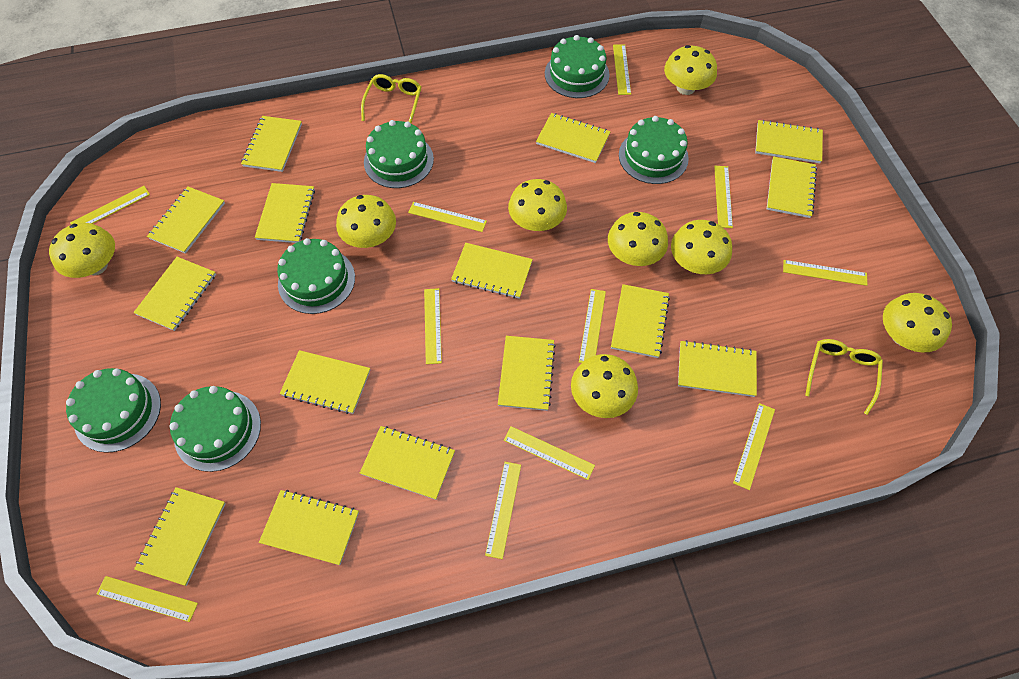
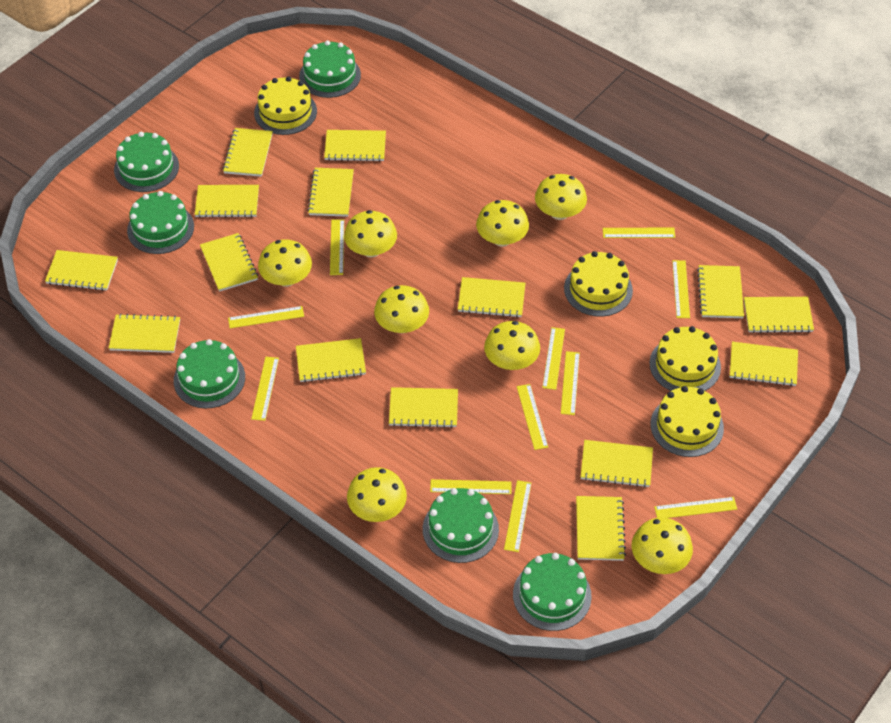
yellow cake: 0 -> 4
yellow glasses: 2 -> 0

